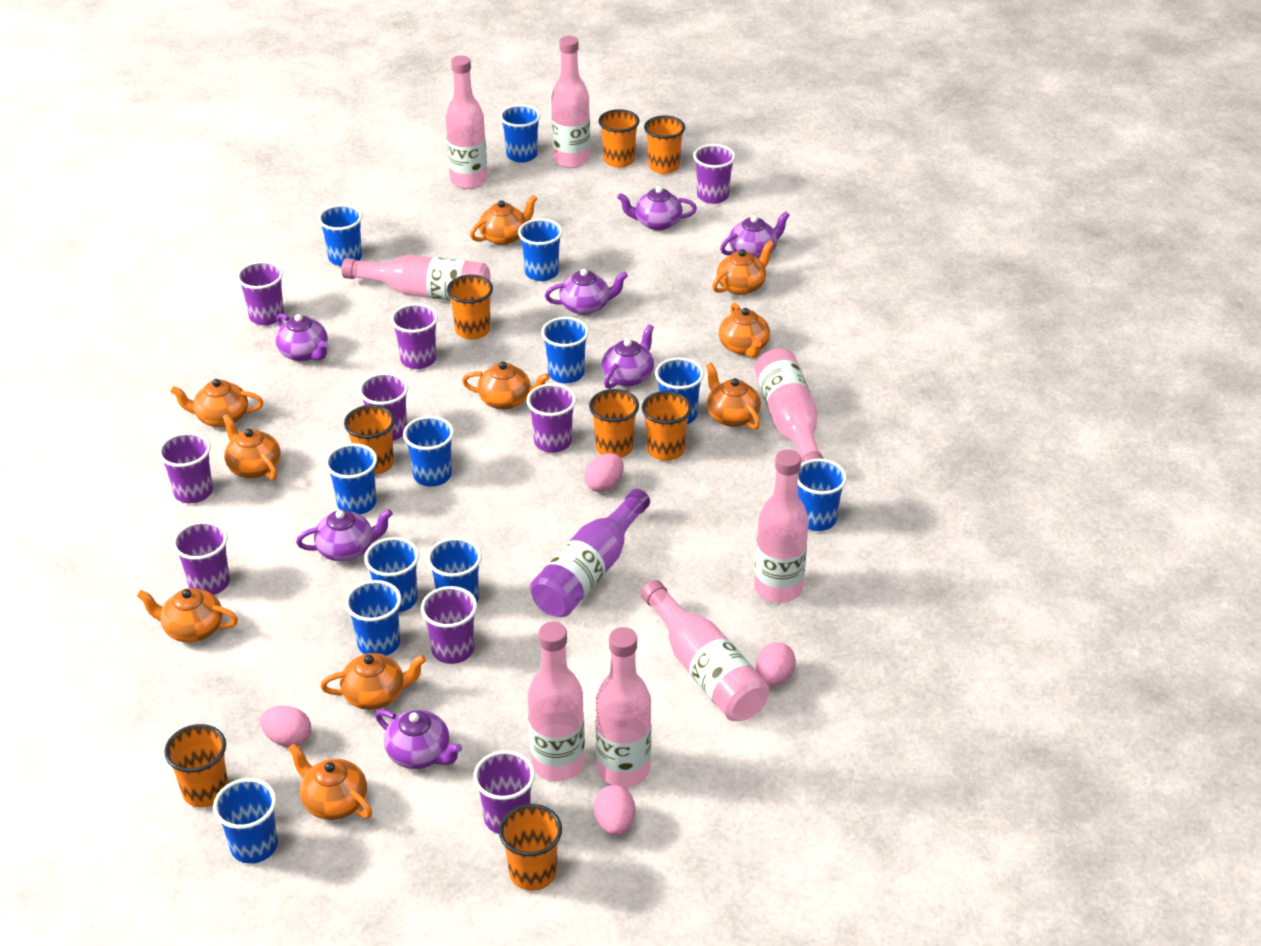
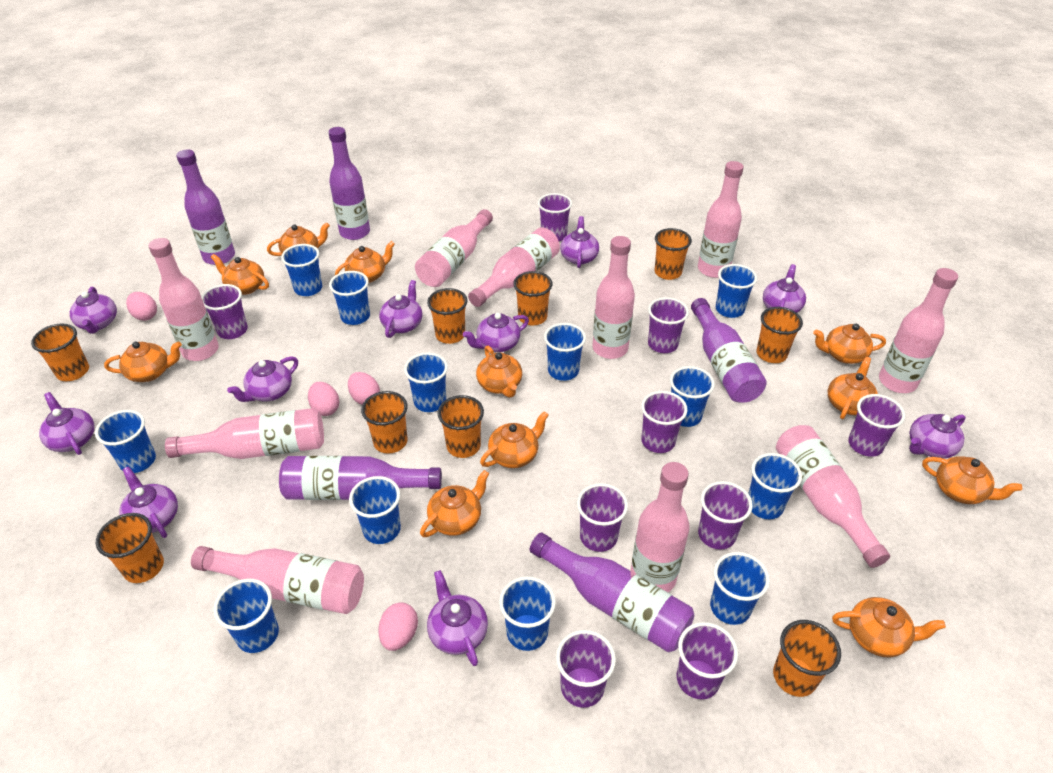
orange cup: 8 -> 9
orange teapot: 10 -> 11
pink bottle: 8 -> 10
purple bottle: 1 -> 5
purple teapot: 7 -> 10

